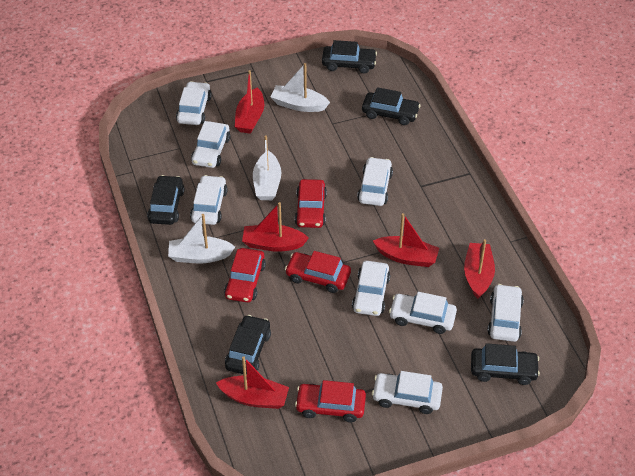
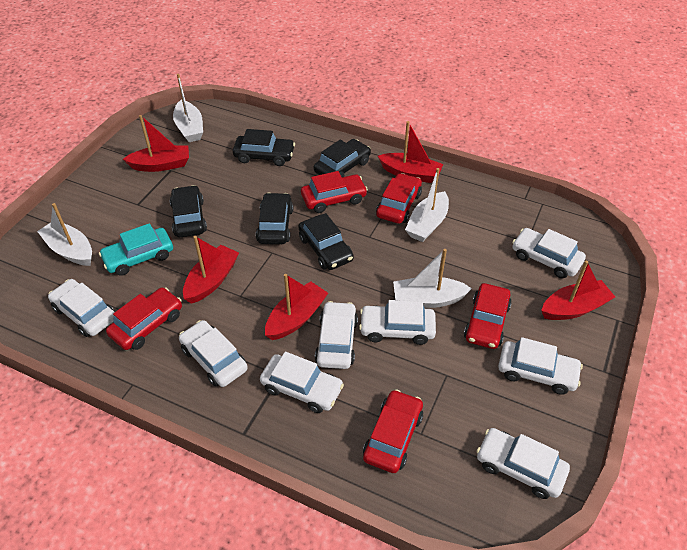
red car: 4 -> 5
turquoise car: 0 -> 1
white boat: 3 -> 4

